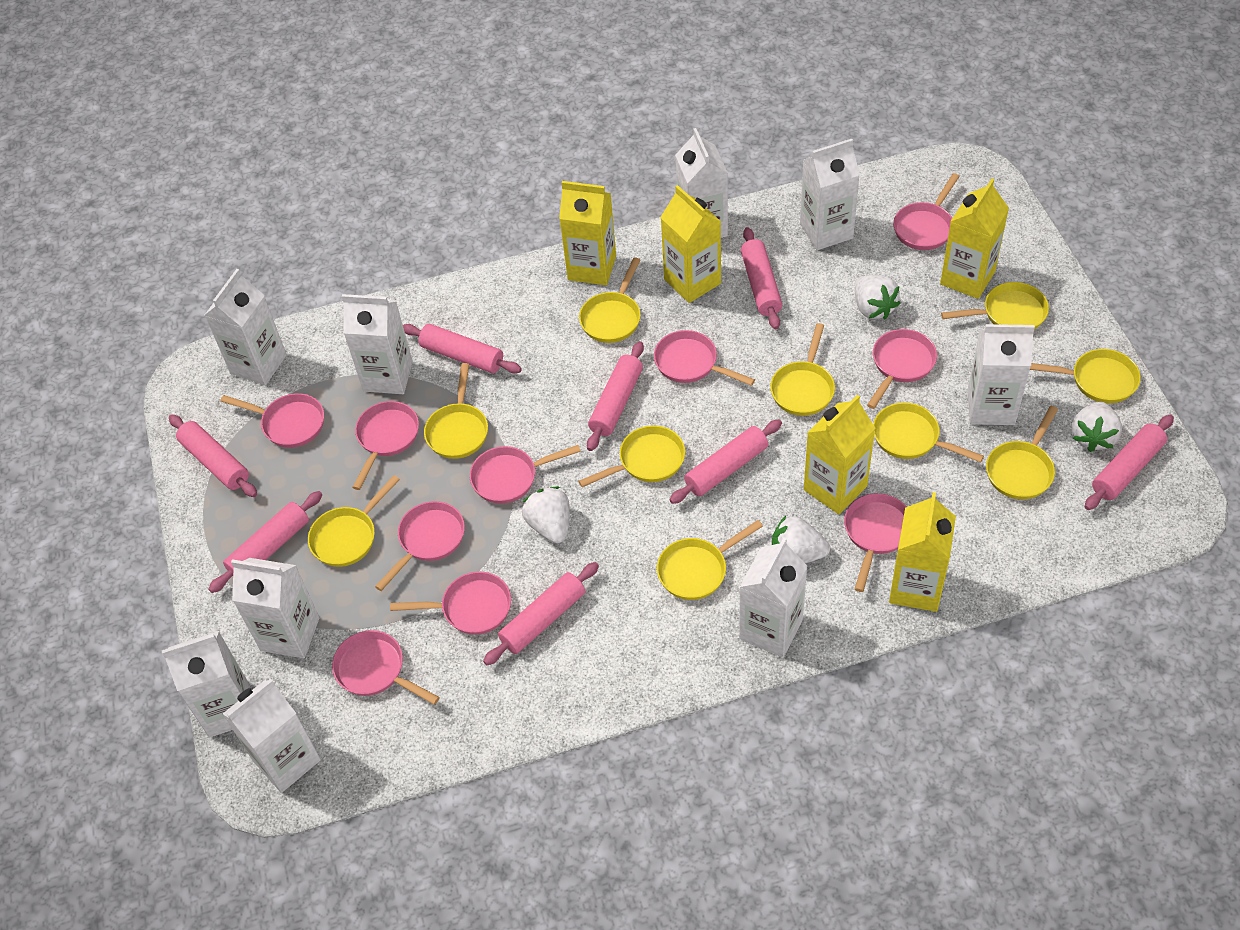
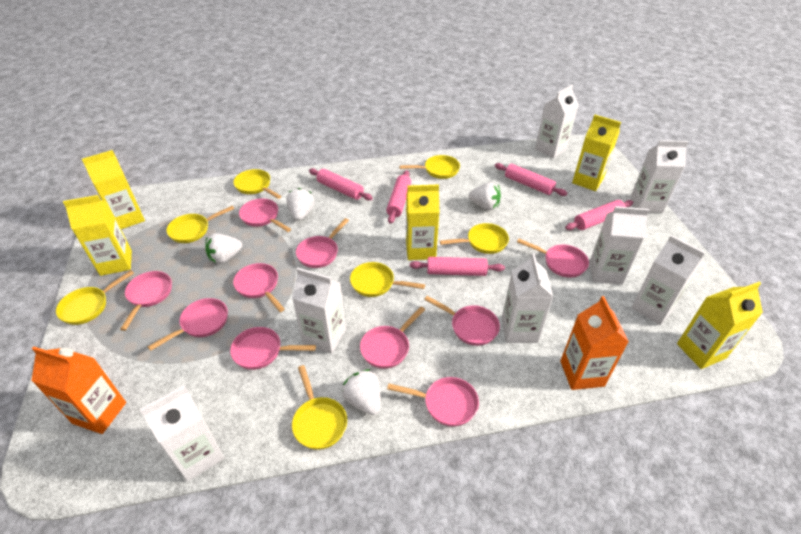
orange carton: 0 -> 2
pink rolling pin: 8 -> 5
white carton: 9 -> 7
yellow pan: 10 -> 7

